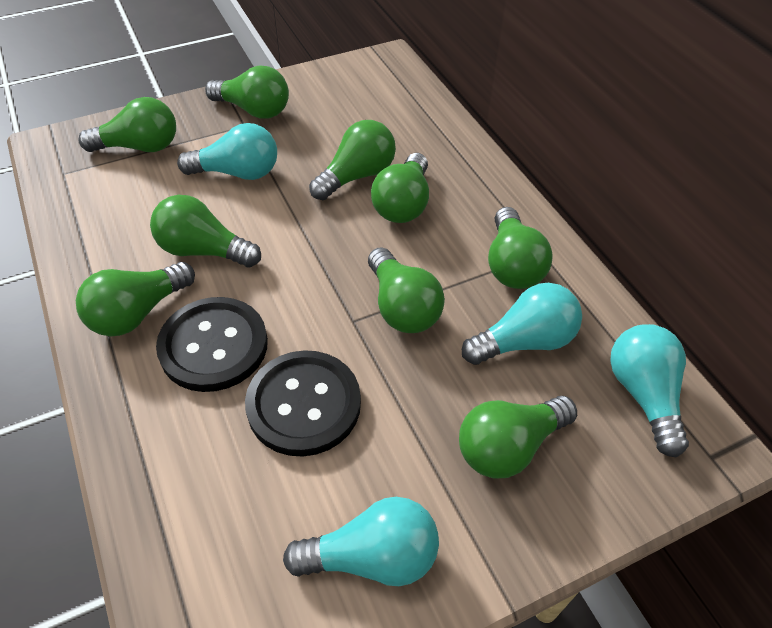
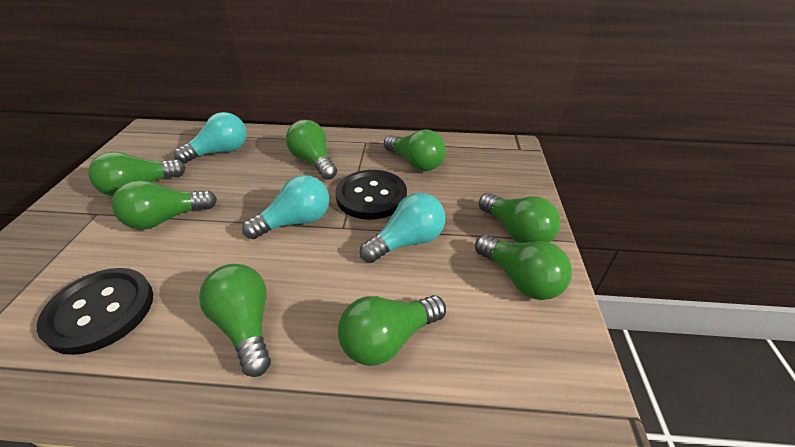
green light bulb: 9 -> 8
turquoise light bulb: 4 -> 3

